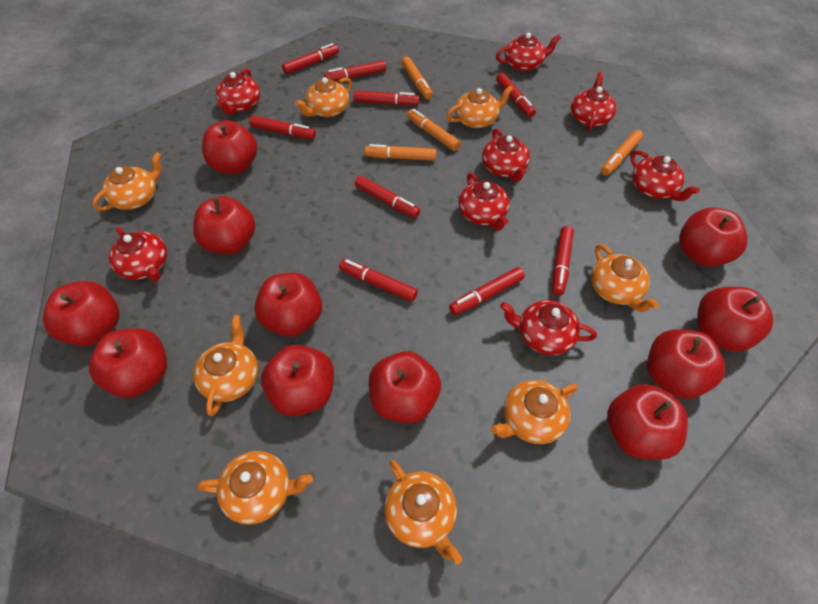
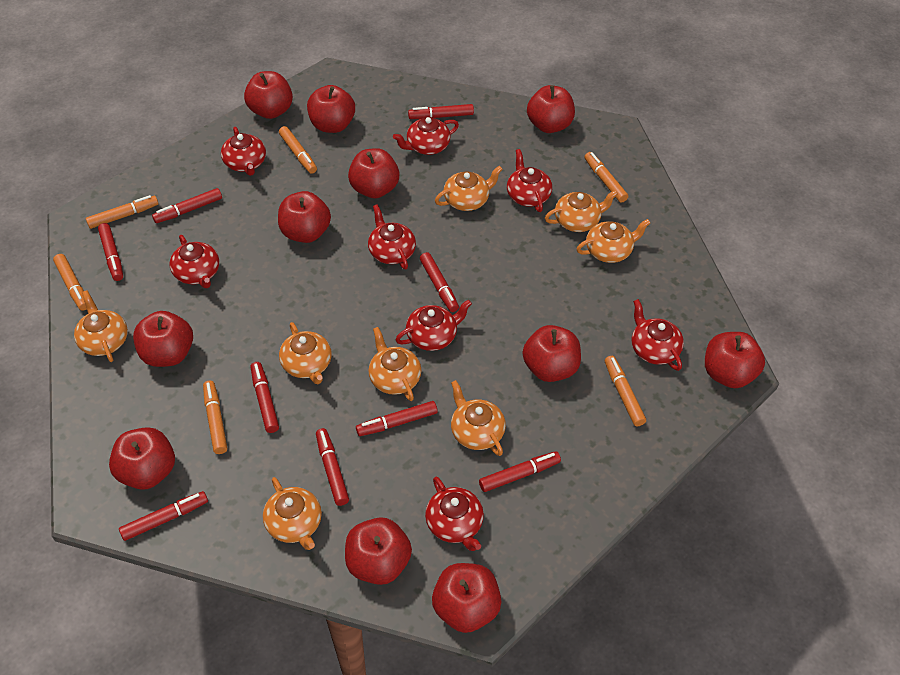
orange marker: 4 -> 6

